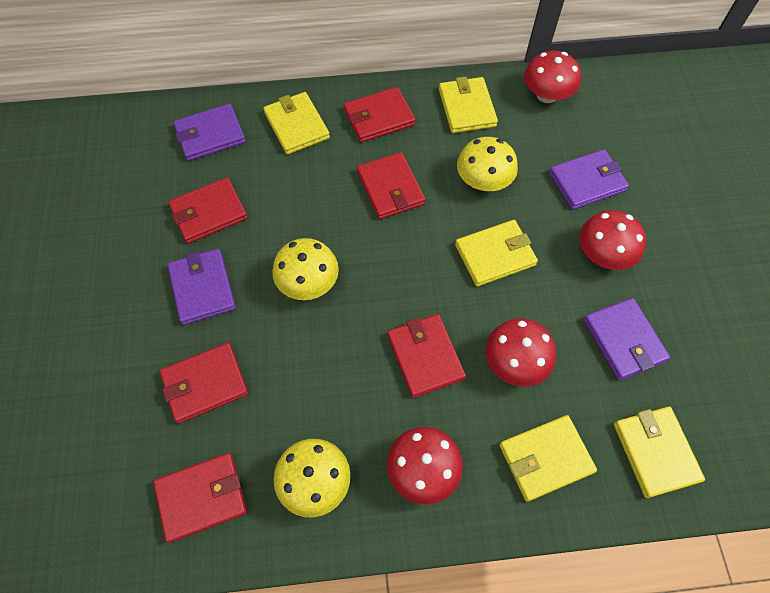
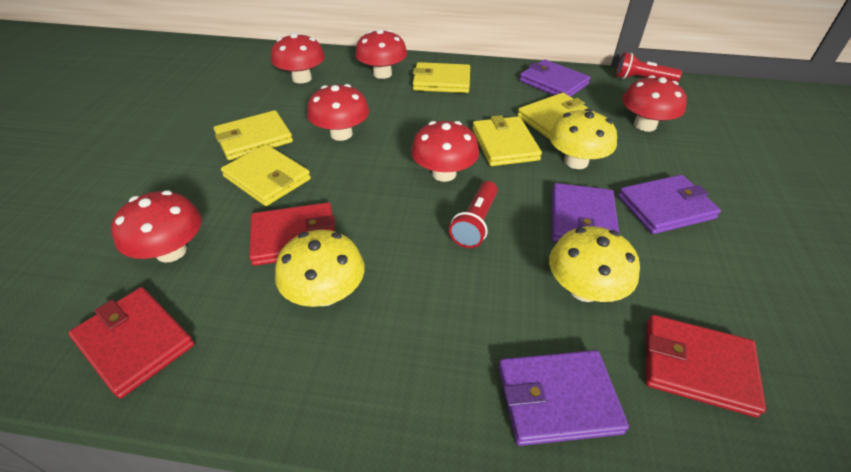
red flashlight: 0 -> 2
red mushroom: 4 -> 6
red wallet: 6 -> 3

